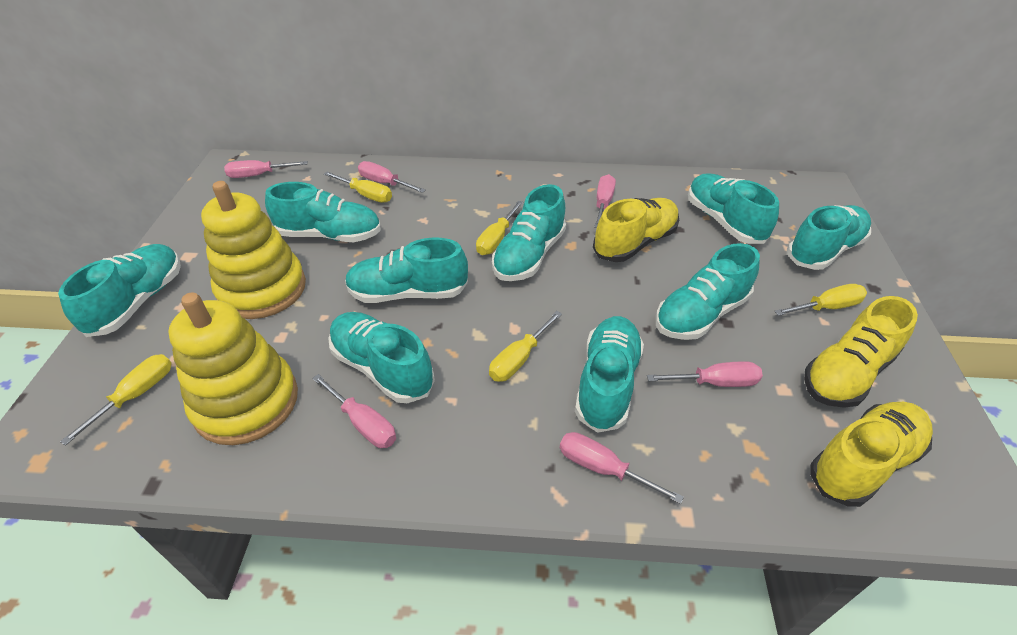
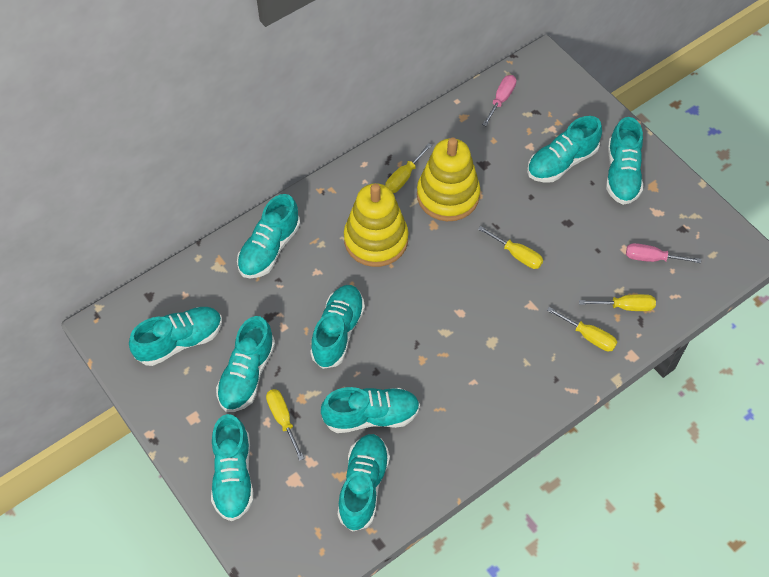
pink screwdriver: 6 -> 2
yellow shoe: 3 -> 0

